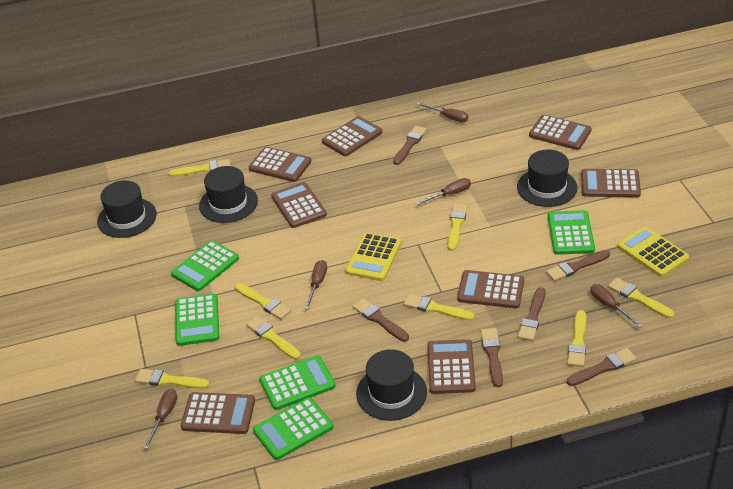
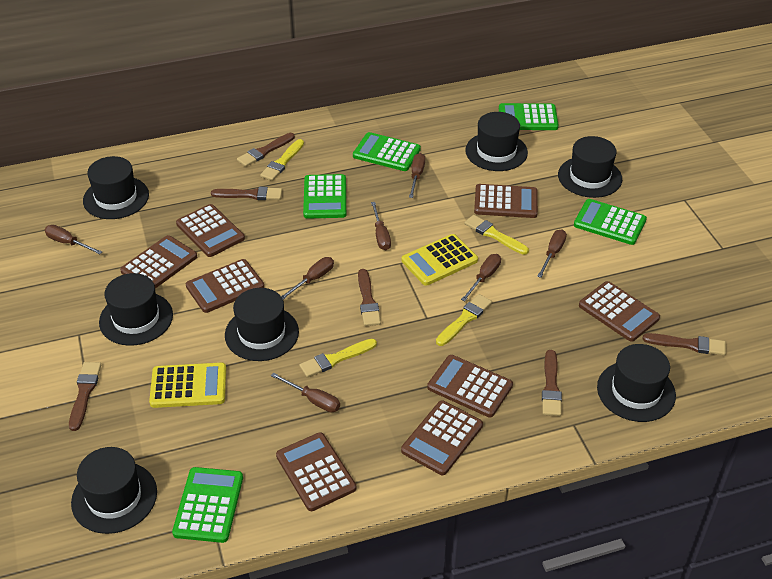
black hat: 4 -> 7
brown screwdriver: 5 -> 7
yellow brush: 8 -> 4

